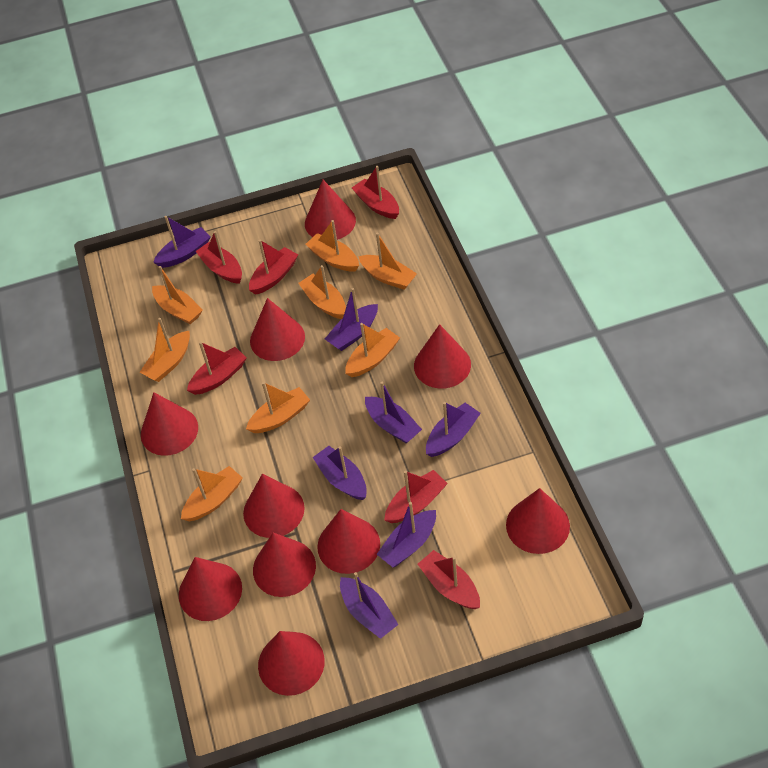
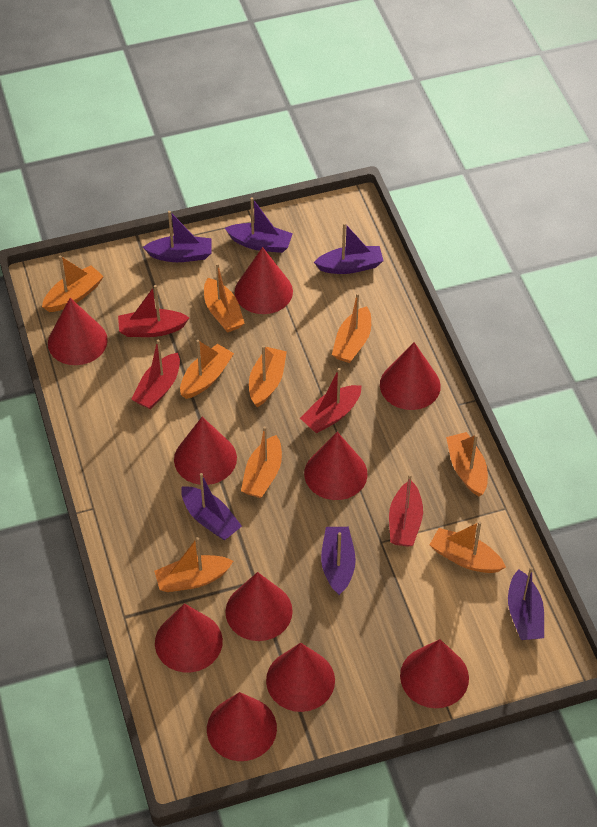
orange boat: 8 -> 9
purple boat: 7 -> 6
red boat: 6 -> 4

